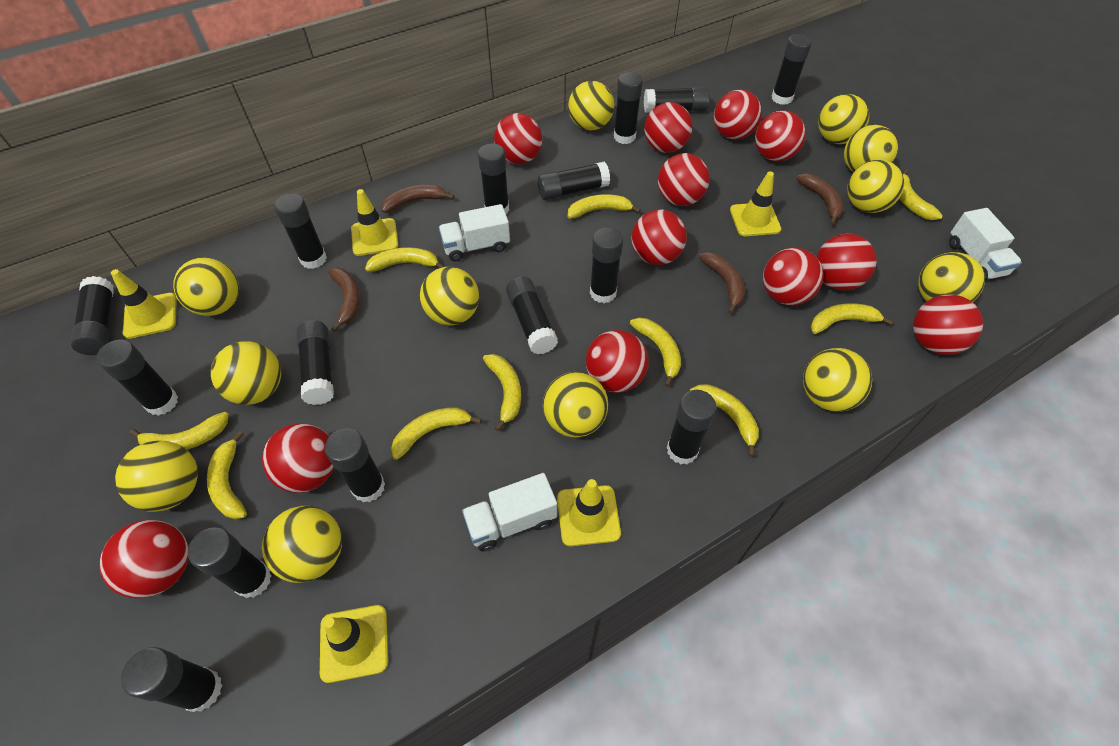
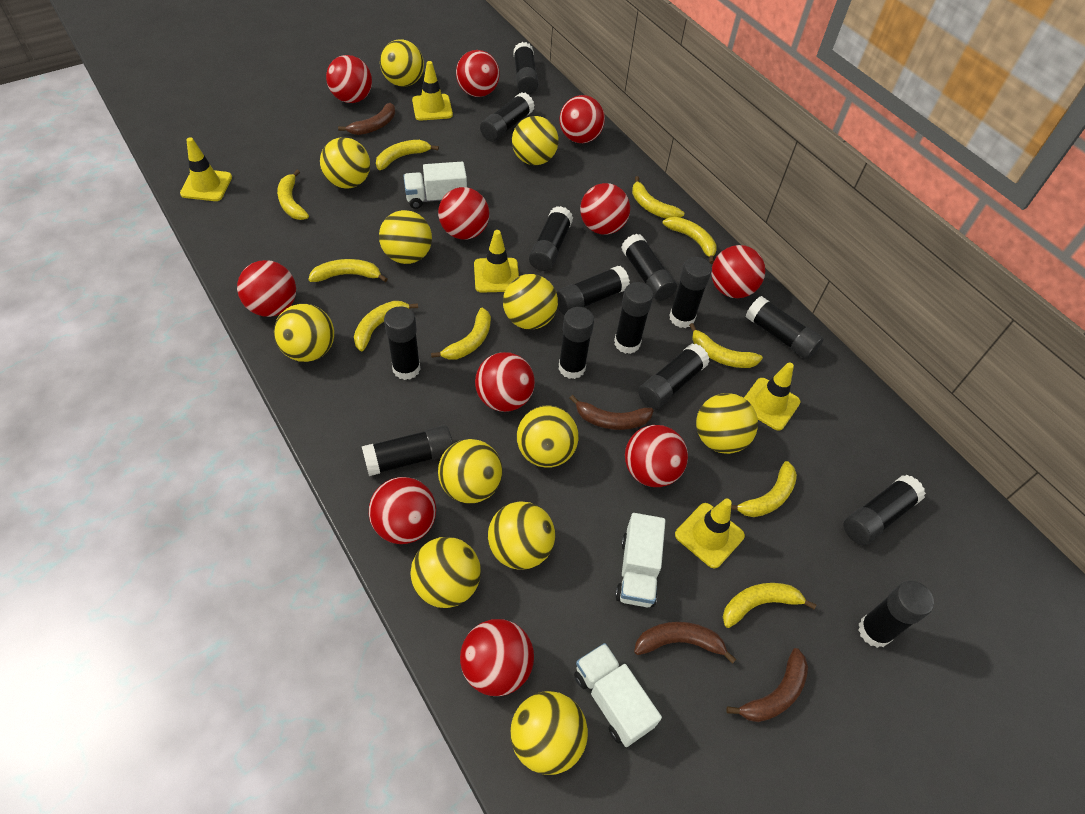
black glue stick: 15 -> 14
red ball: 12 -> 11

